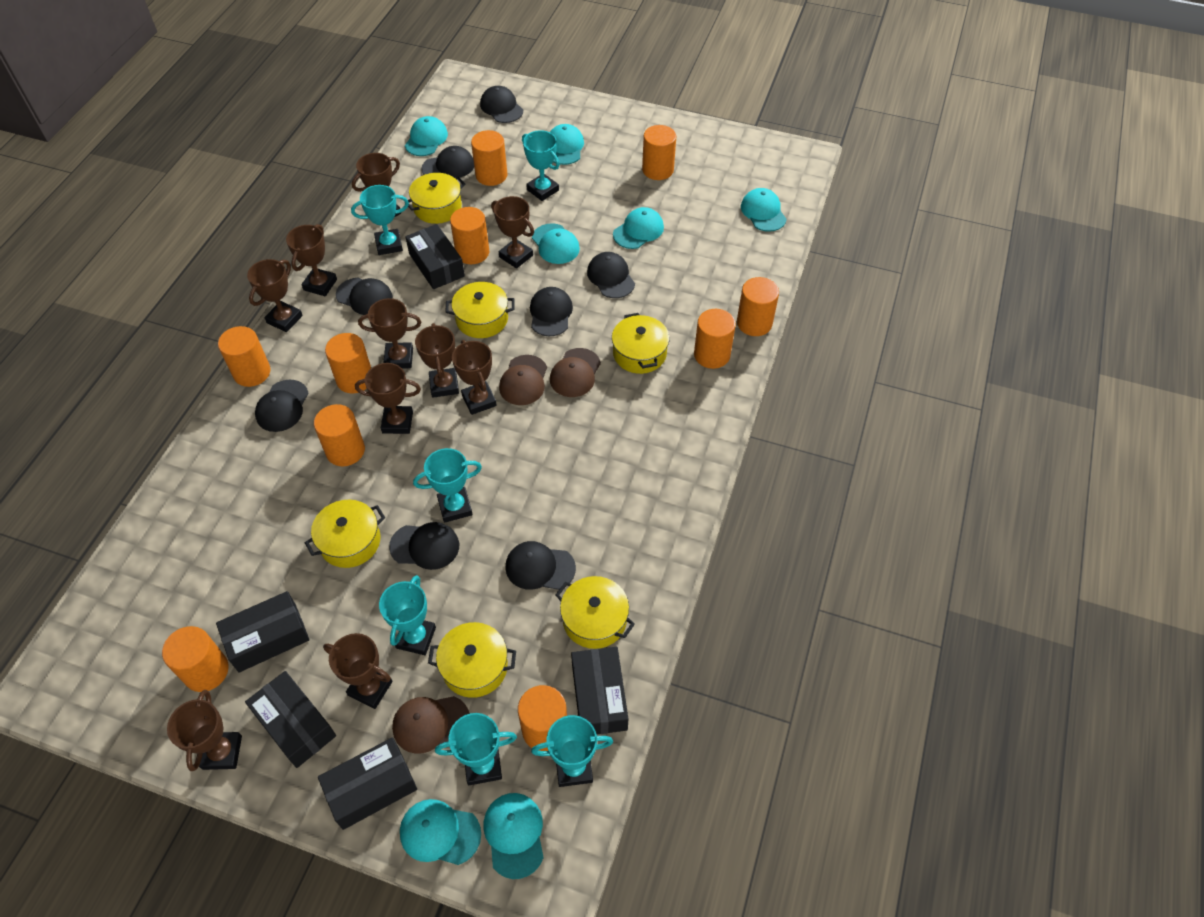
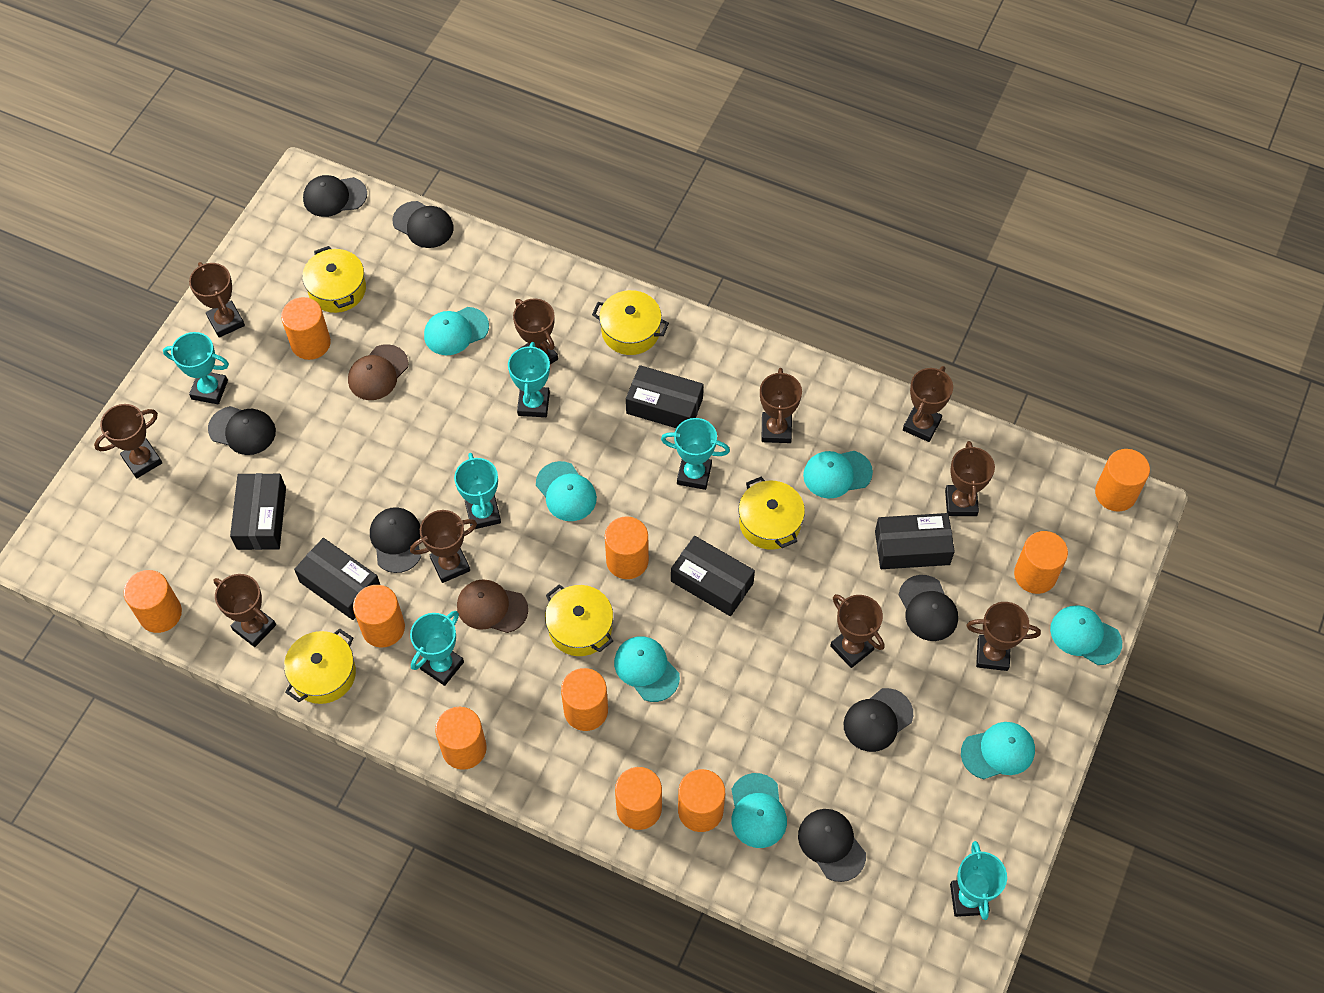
black cap: 8 -> 7
brown cap: 3 -> 2
yellow pot: 6 -> 5

